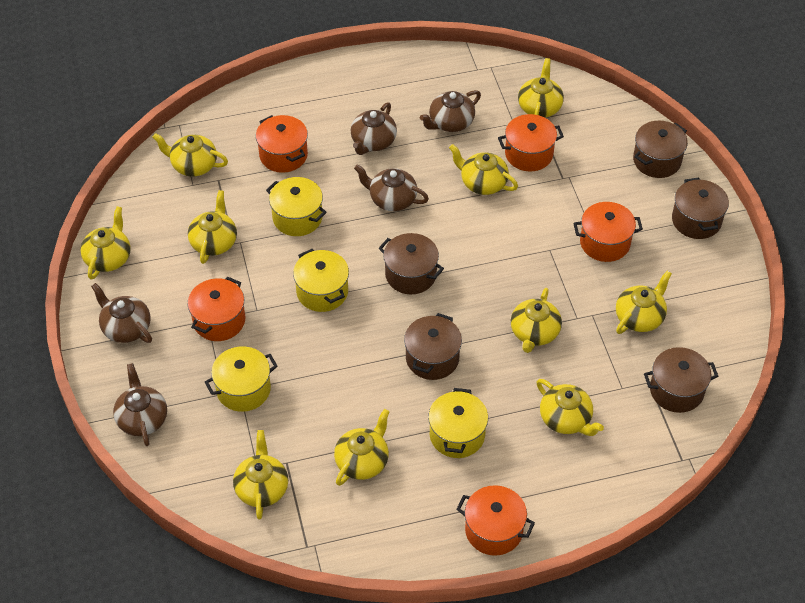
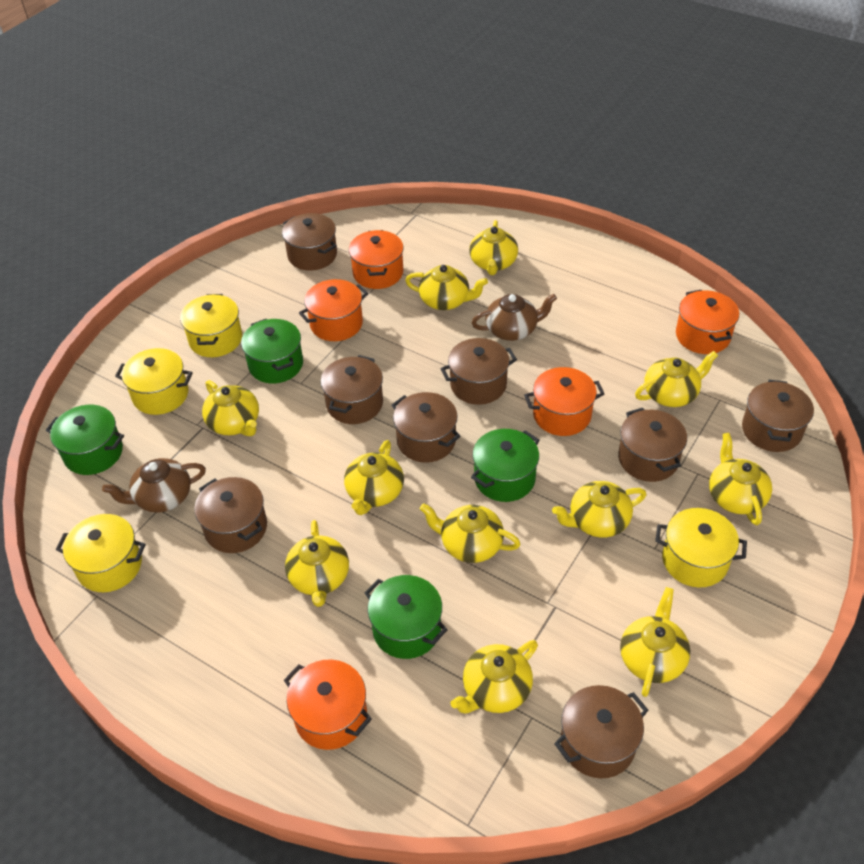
brown pot: 5 -> 8
brown teapot: 5 -> 2
green pot: 0 -> 4
yellow teapot: 10 -> 11

